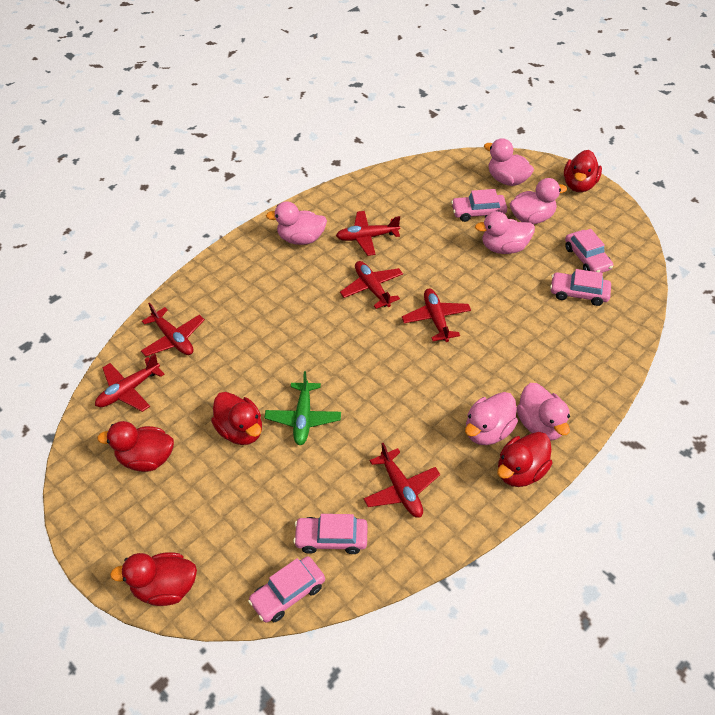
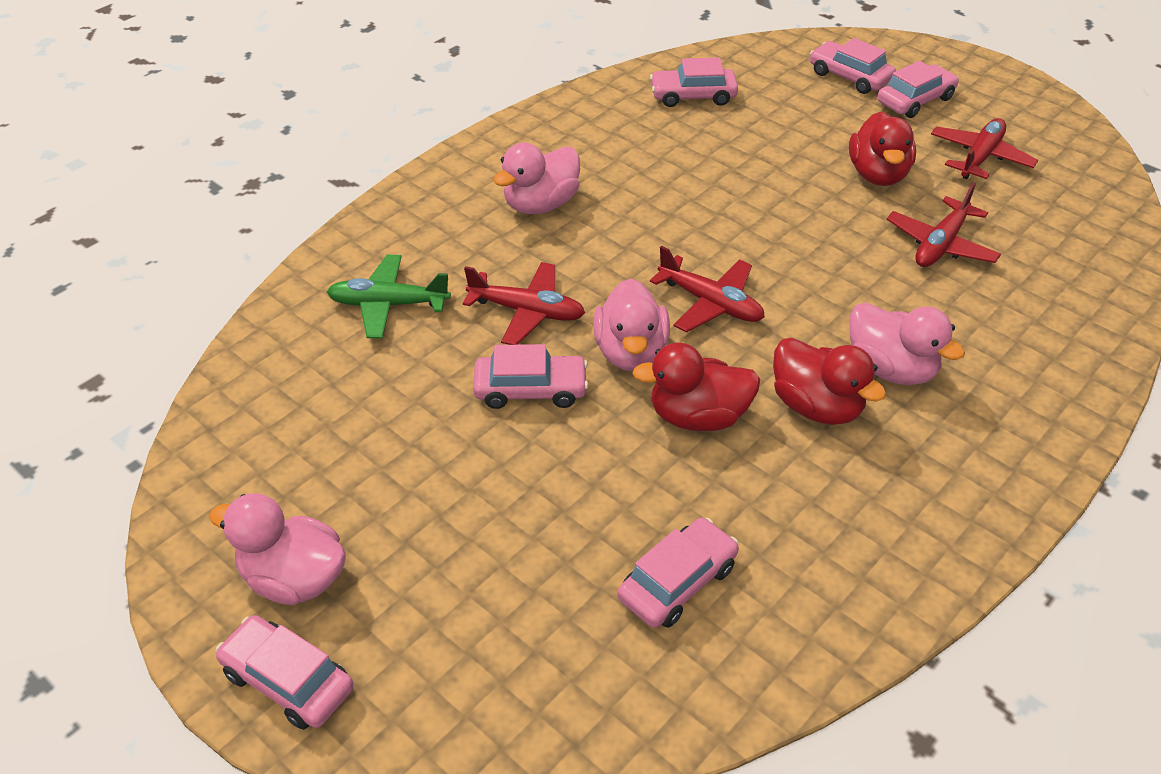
pink car: 5 -> 6
pink duck: 6 -> 4
red duck: 5 -> 3
red plane: 6 -> 4

